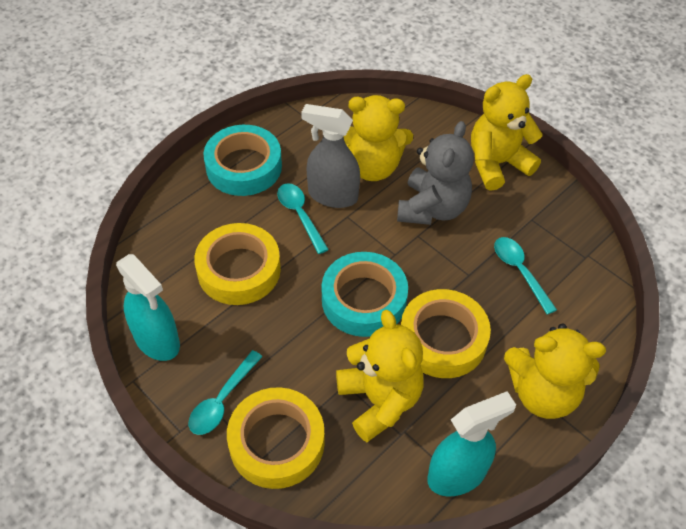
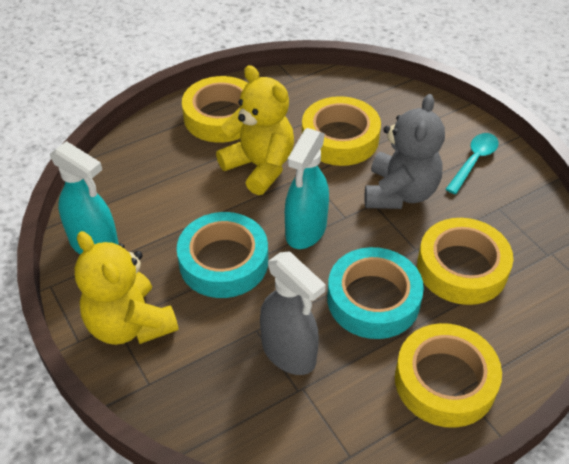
turquoise spoon: 3 -> 1
yellow tape: 3 -> 4
yellow teddy bear: 4 -> 2

